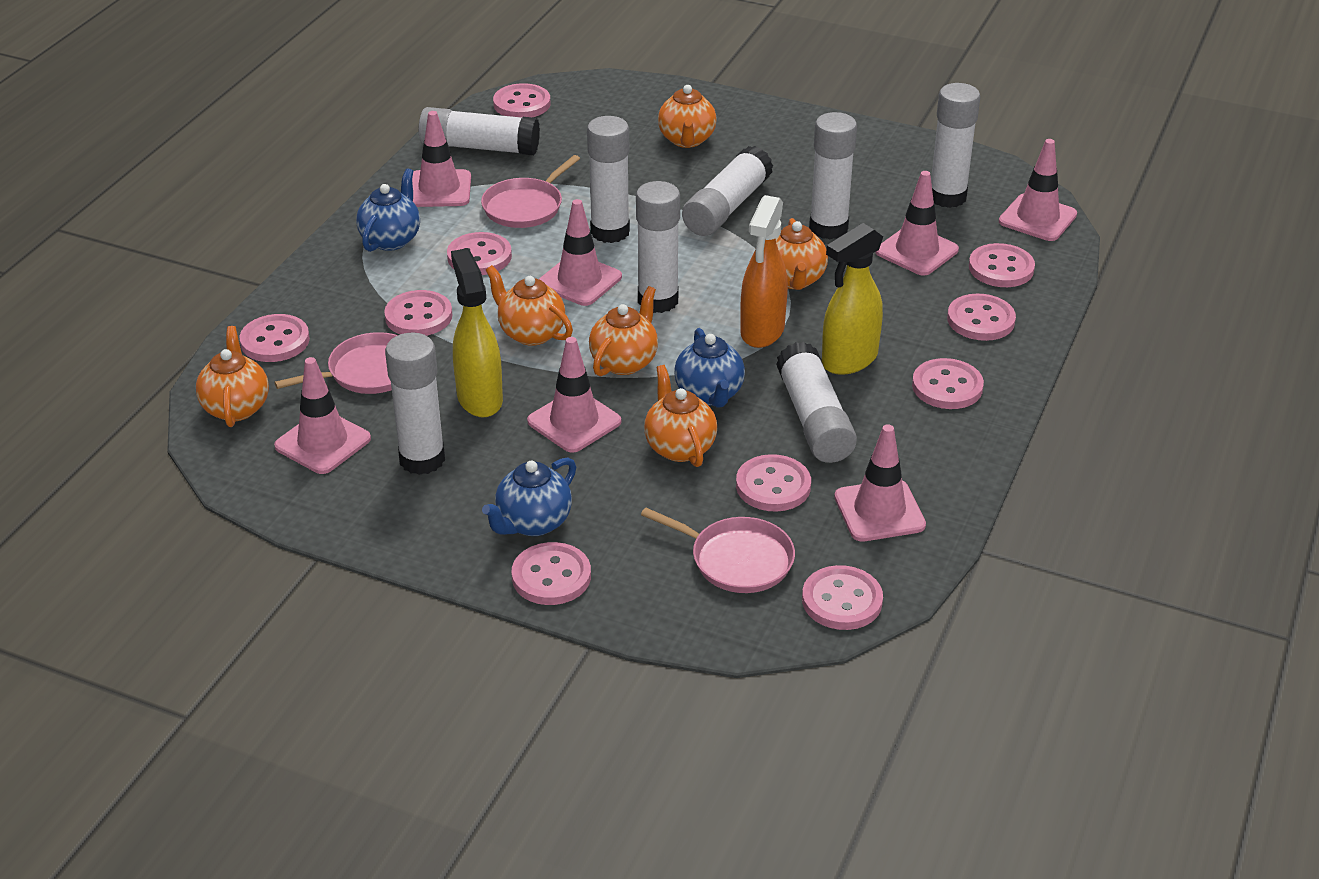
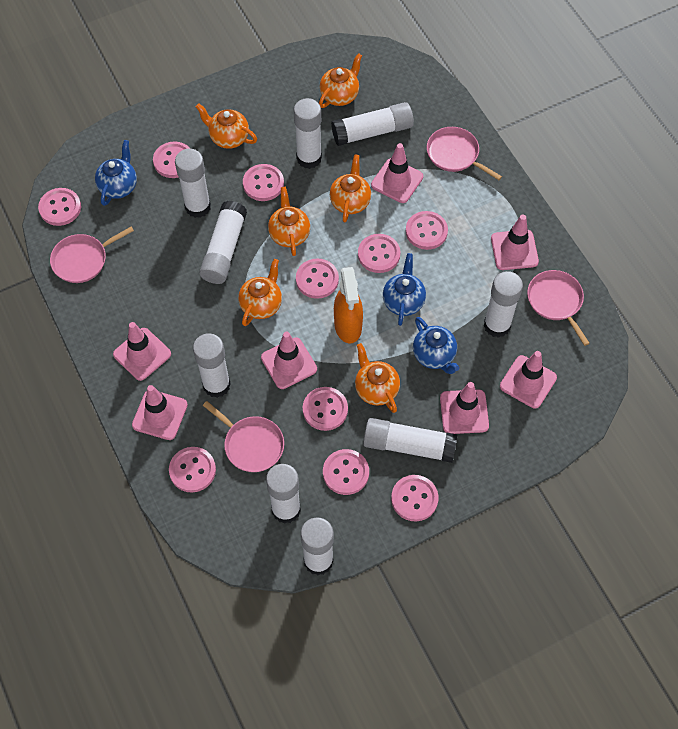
pink pan: 3 -> 4
white glue stick: 8 -> 9
yellow spray bottle: 2 -> 0

